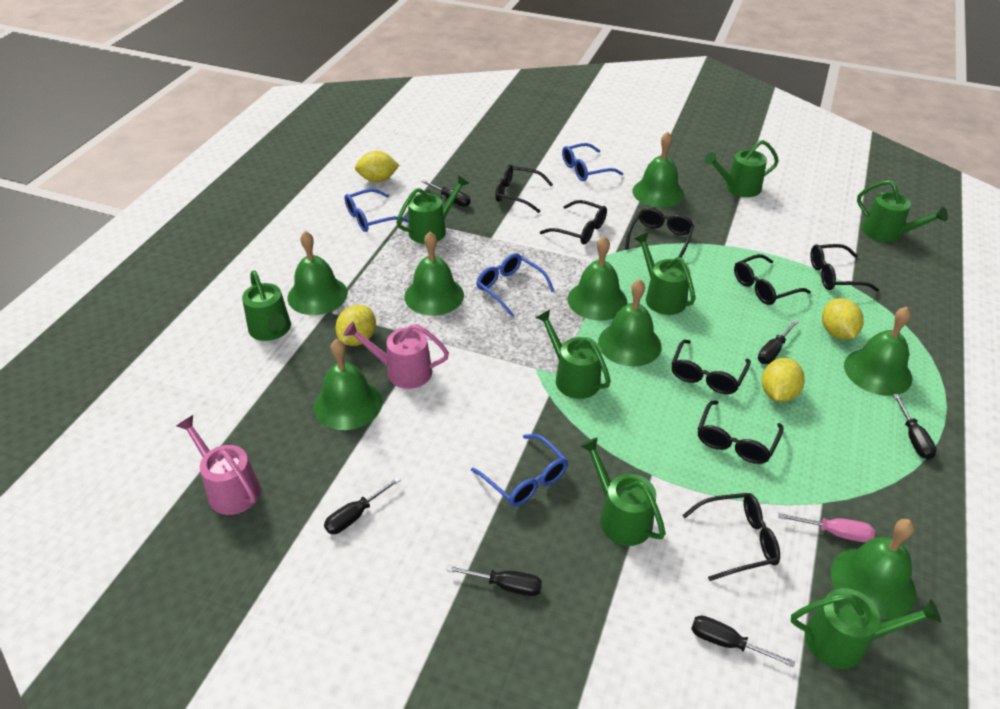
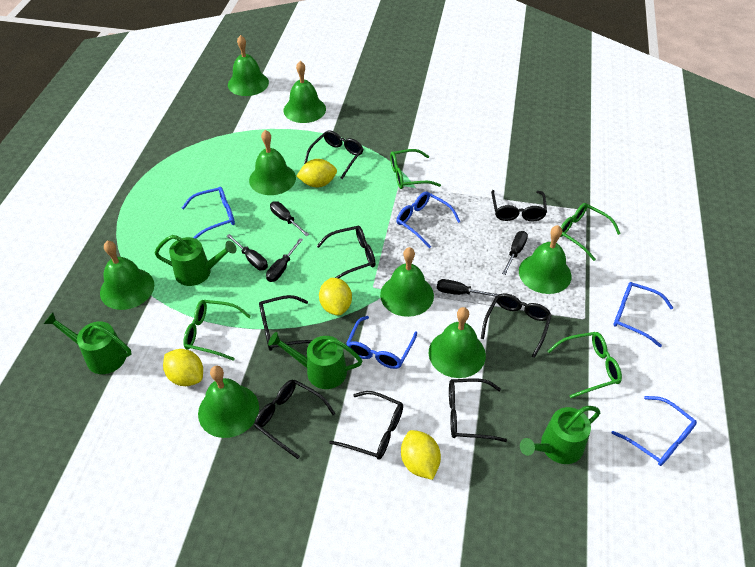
black screwdriver: 6 -> 5
blue glasses: 4 -> 5
green glasses: 0 -> 4
green watering can: 8 -> 4
pink screwdriver: 1 -> 0
pink watering can: 2 -> 0

